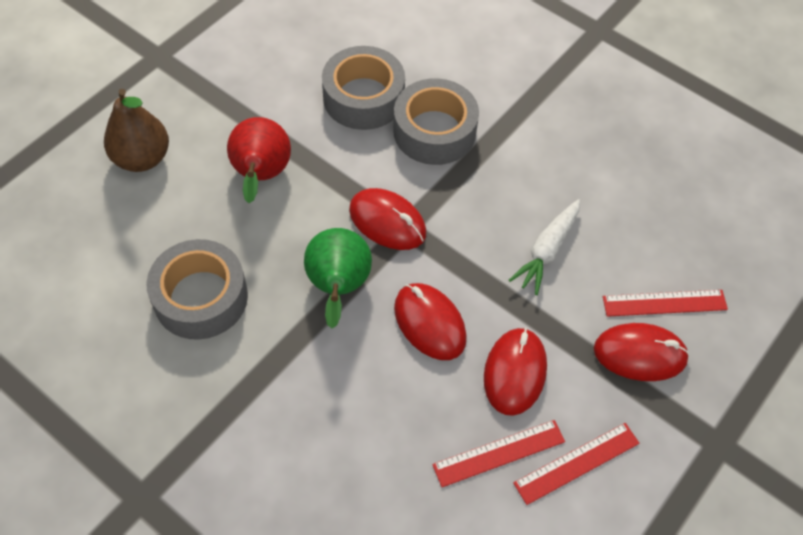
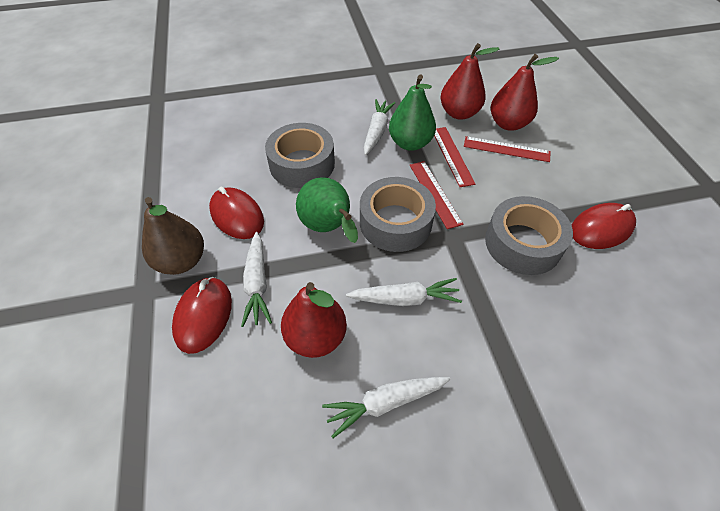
green pear: 1 -> 2
red mouse: 4 -> 3
red pear: 1 -> 3
white carrot: 1 -> 4

